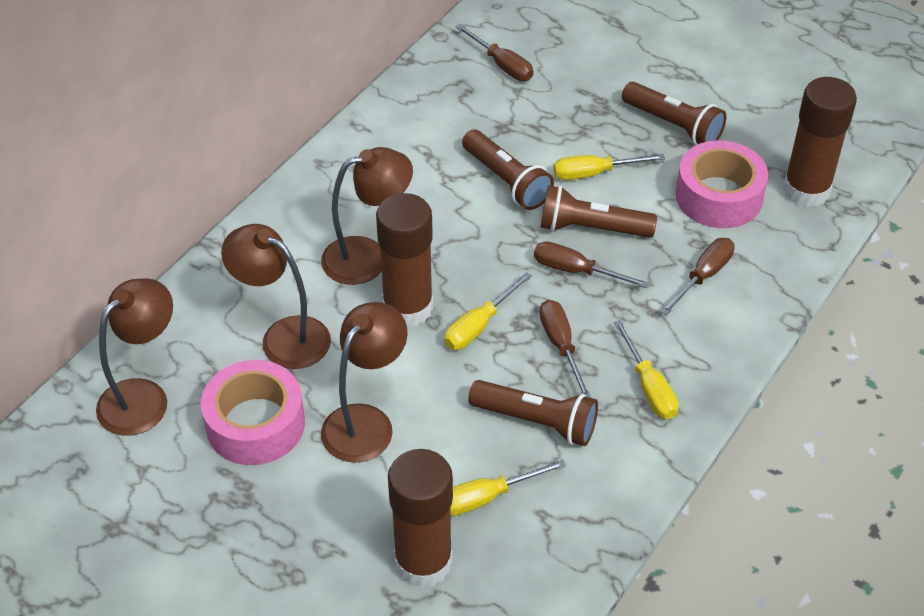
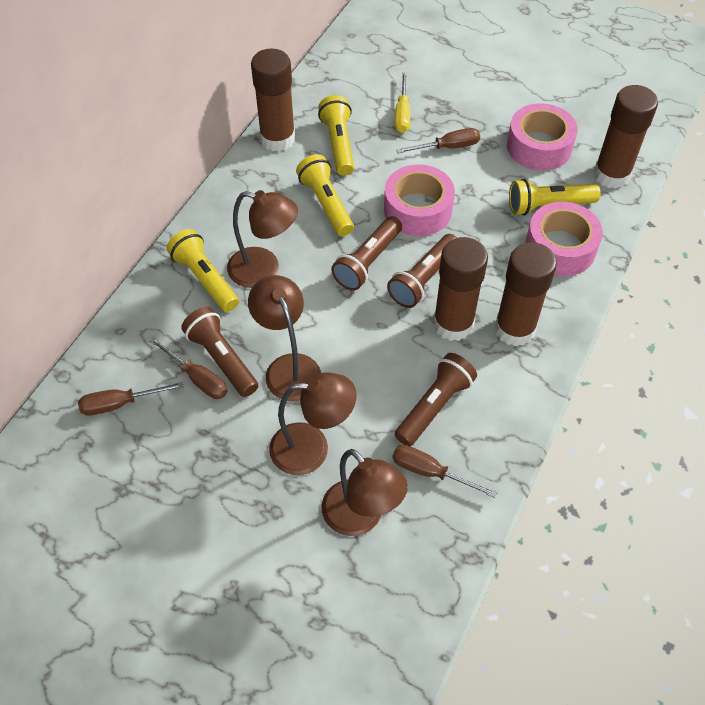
brown glue stick: 3 -> 4
pink tape: 2 -> 3
yellow flashlight: 0 -> 4
yellow screwdriver: 4 -> 1

